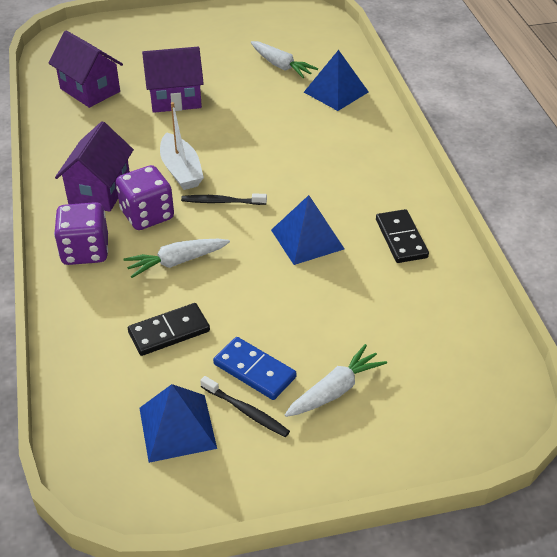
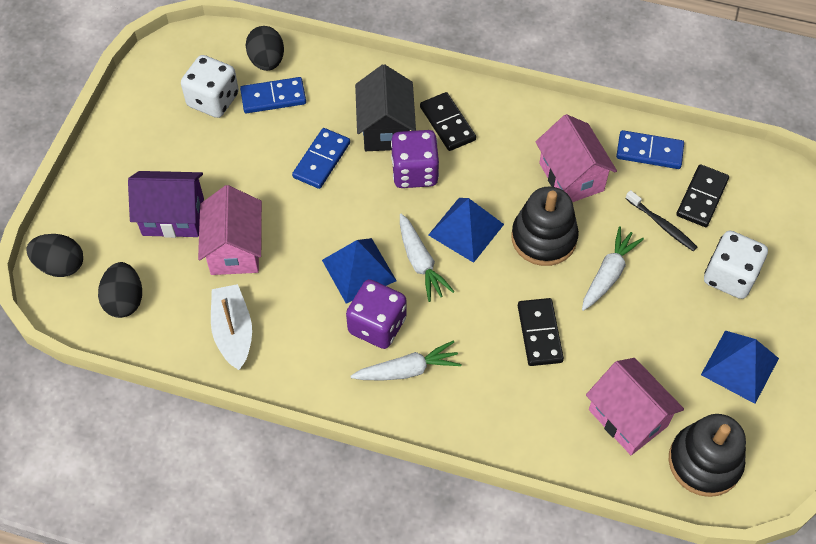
black domino: 2 -> 3
black egg: 0 -> 3
black house: 0 -> 1
black stacking toy: 0 -> 2
black toothbrush: 2 -> 1
blue domino: 1 -> 3
pink house: 0 -> 3
purple house: 3 -> 1
white dice: 0 -> 2

